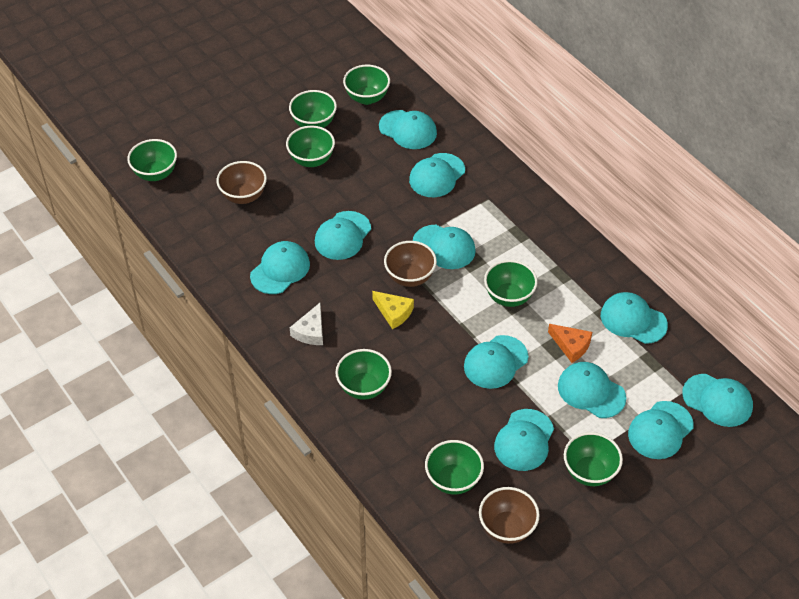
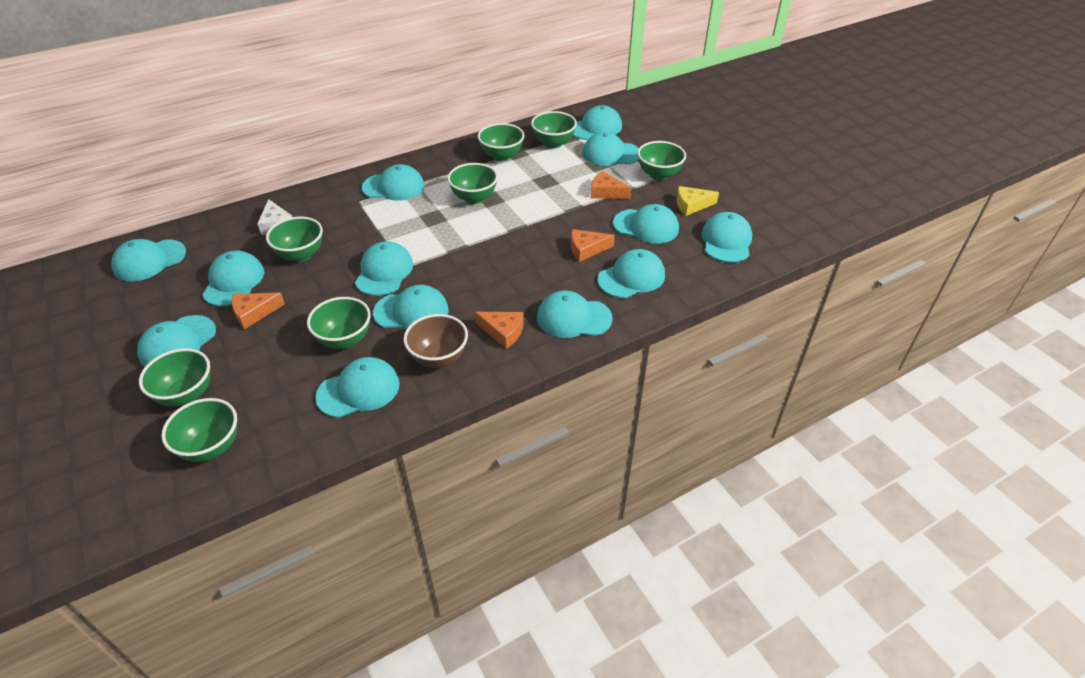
brown bowl: 3 -> 1
orange cheese: 1 -> 4
turquoise cap: 11 -> 13

